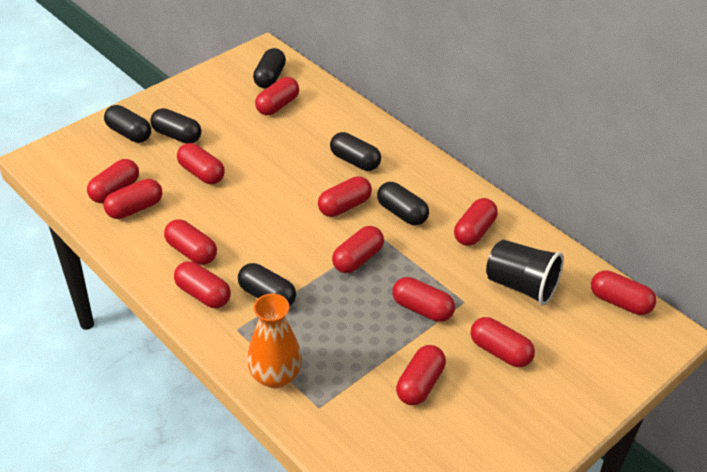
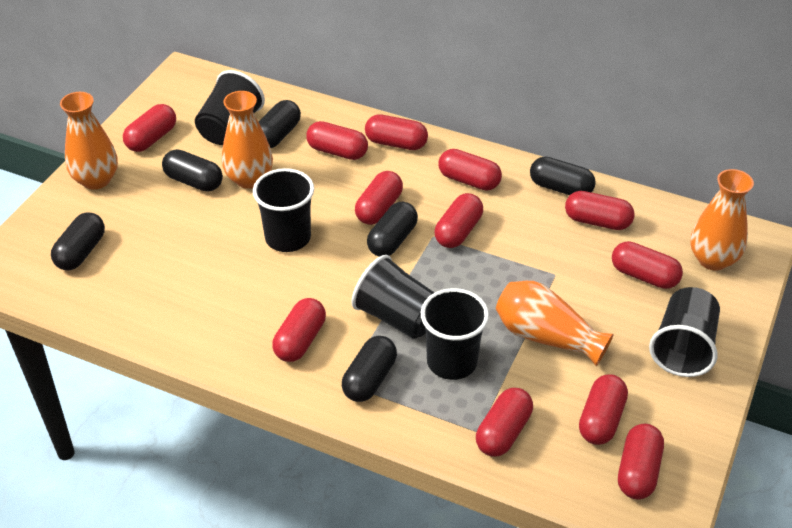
black cup: 1 -> 5
orange vase: 1 -> 4
red capsule: 13 -> 12

